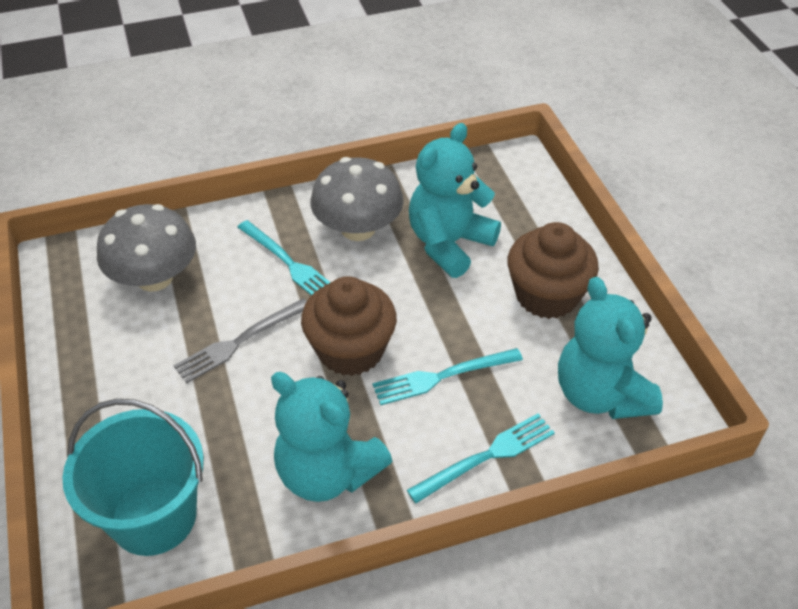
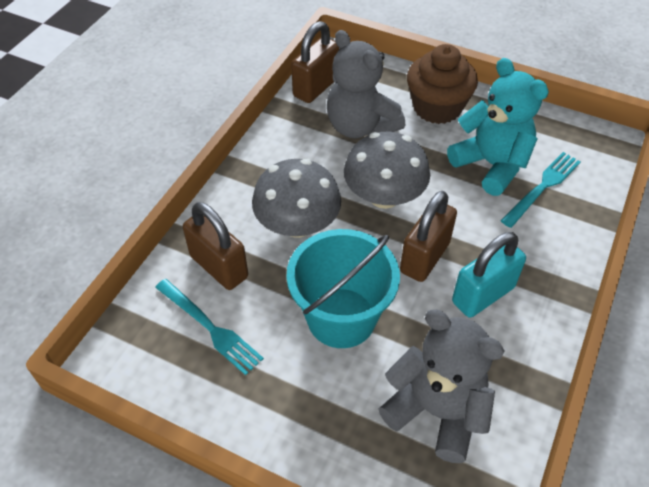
brown cupcake: 2 -> 1
brown padlock: 0 -> 3
grey fork: 1 -> 0
grey teddy bear: 0 -> 2
turquoise fork: 3 -> 2
turquoise padlock: 0 -> 1
turquoise teddy bear: 3 -> 1

